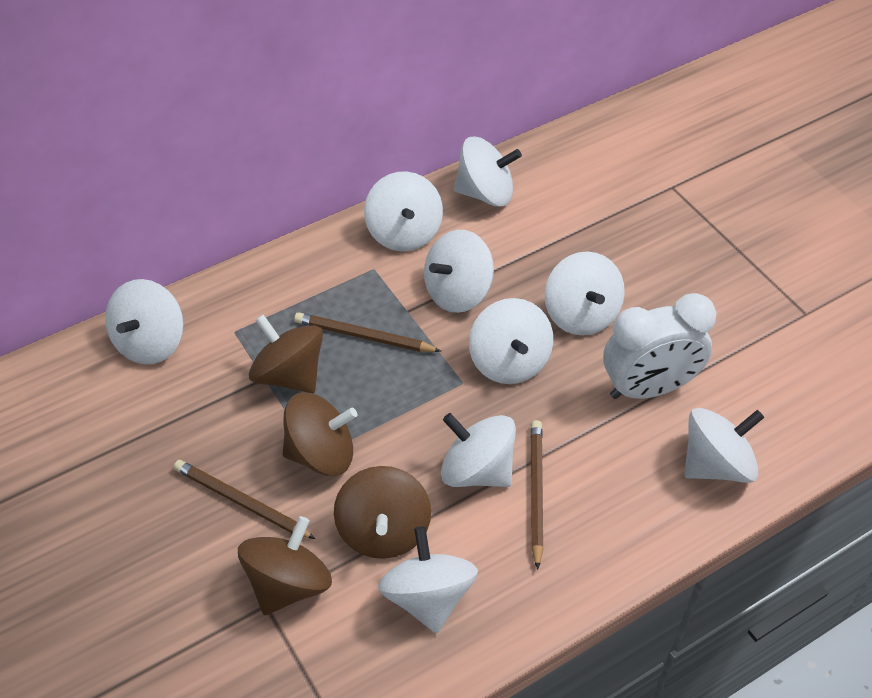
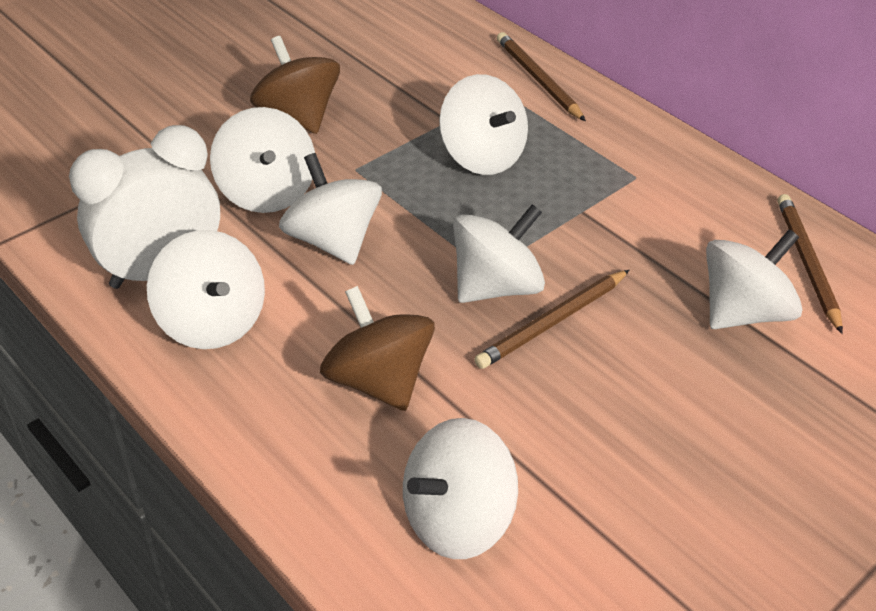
brown spinning top: 4 -> 2
white spinning top: 9 -> 7

